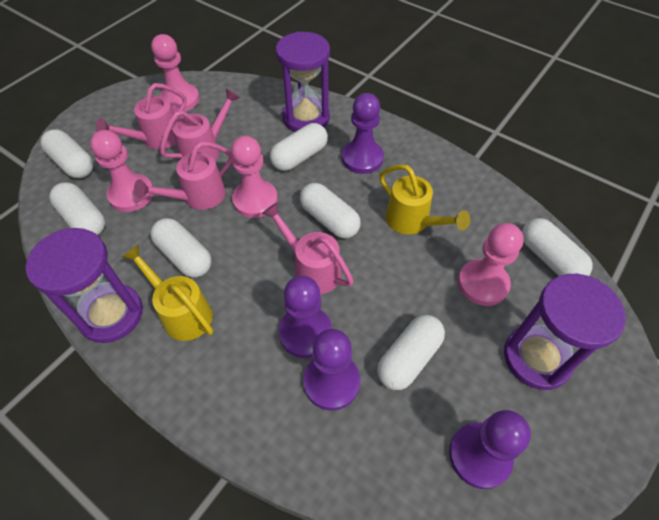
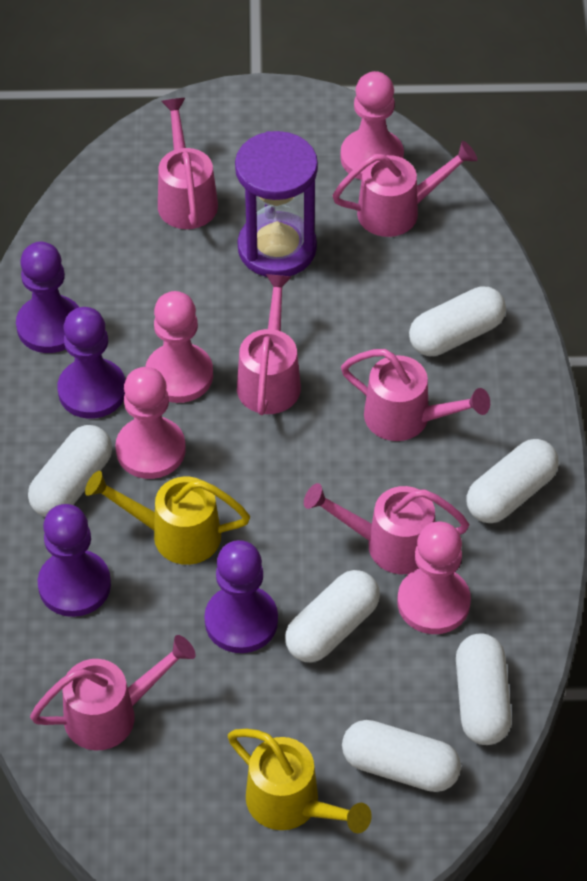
pink watering can: 4 -> 6
purple hourglass: 3 -> 1
white capsule: 7 -> 6

